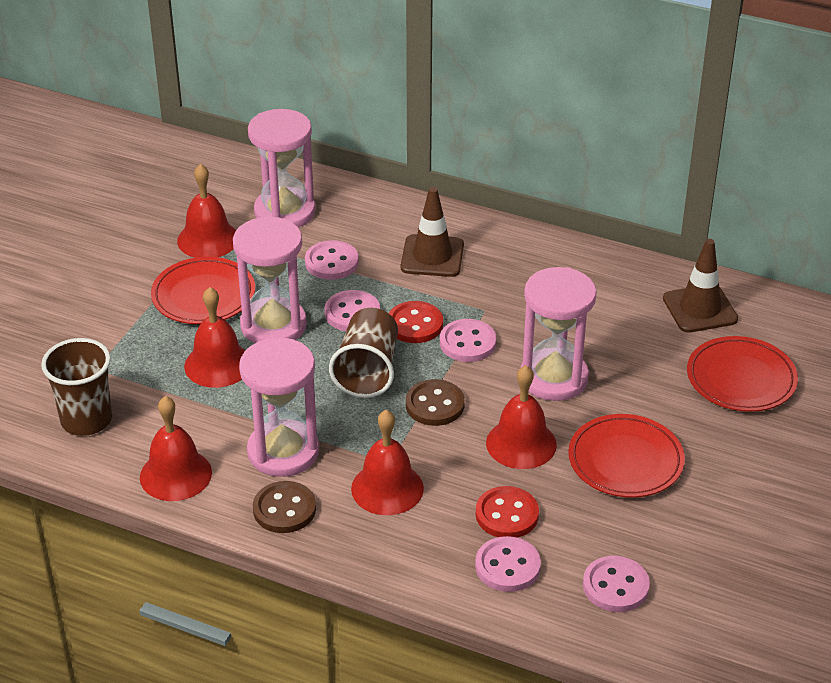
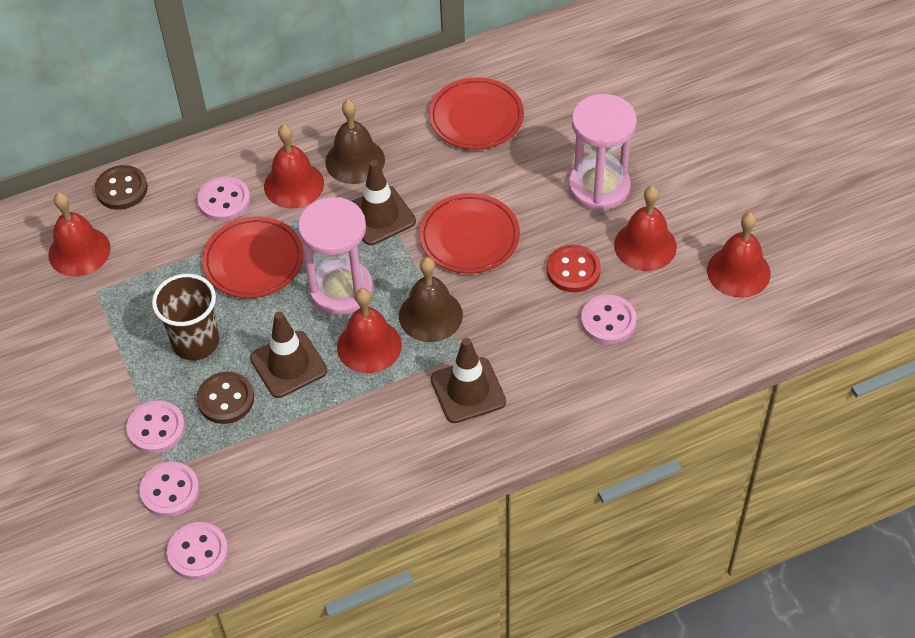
brown bell: 0 -> 2
brown cup: 2 -> 1
brown traffic cone: 2 -> 3
pink hourglass: 4 -> 2
red button: 2 -> 1

